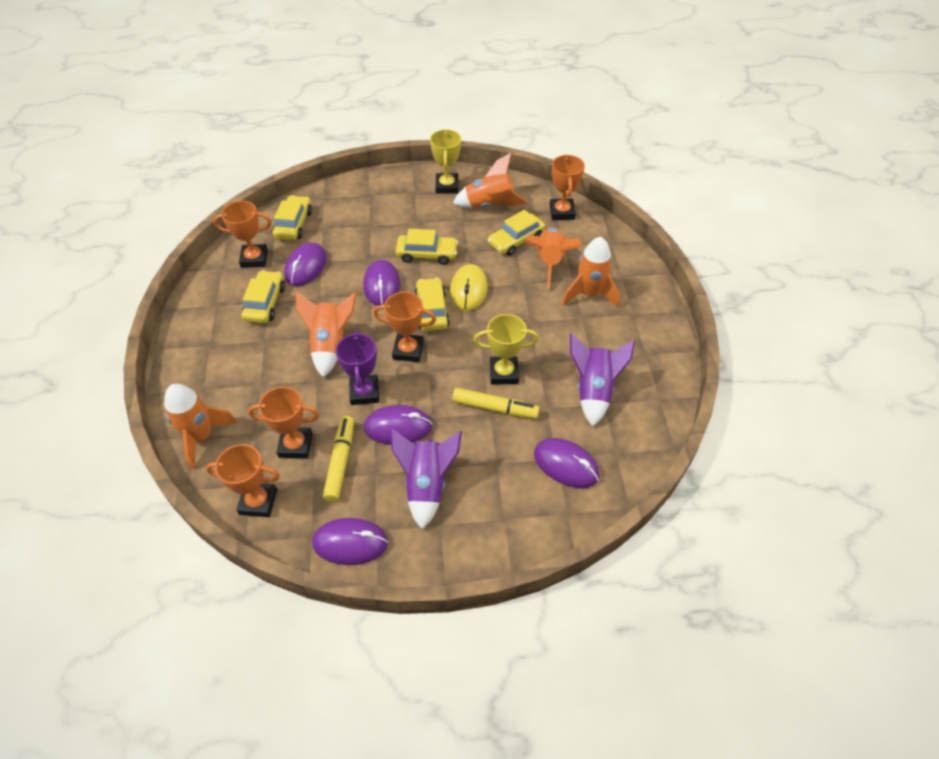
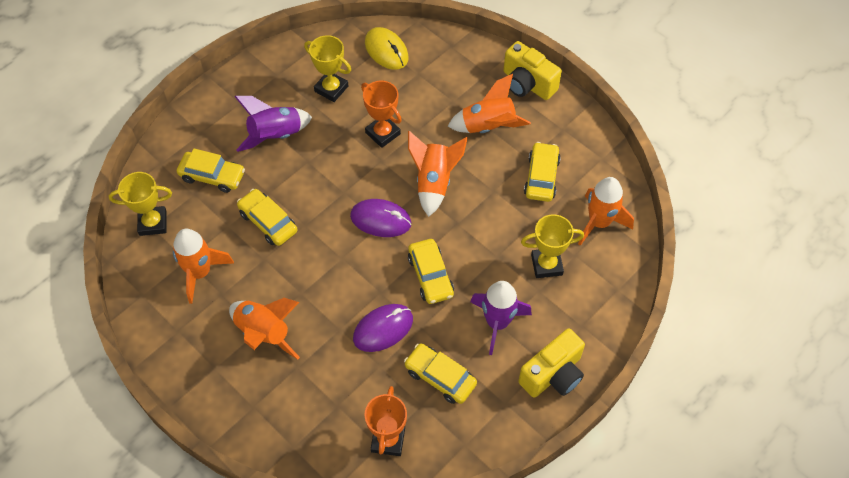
orange trophy: 5 -> 2
purple mouse: 5 -> 2
purple trophy: 1 -> 0
yellow camera: 0 -> 2
yellow marker: 2 -> 0
yellow trophy: 2 -> 3

